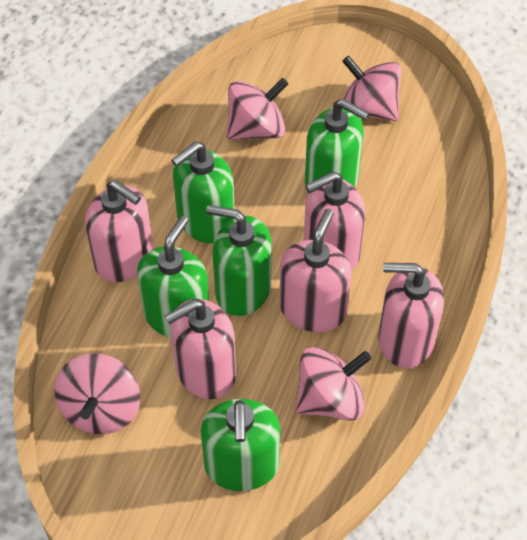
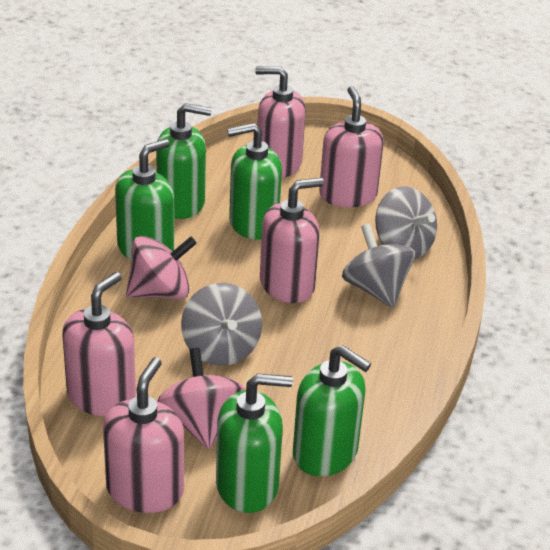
grey spinning top: 0 -> 3
pink spinning top: 4 -> 2

